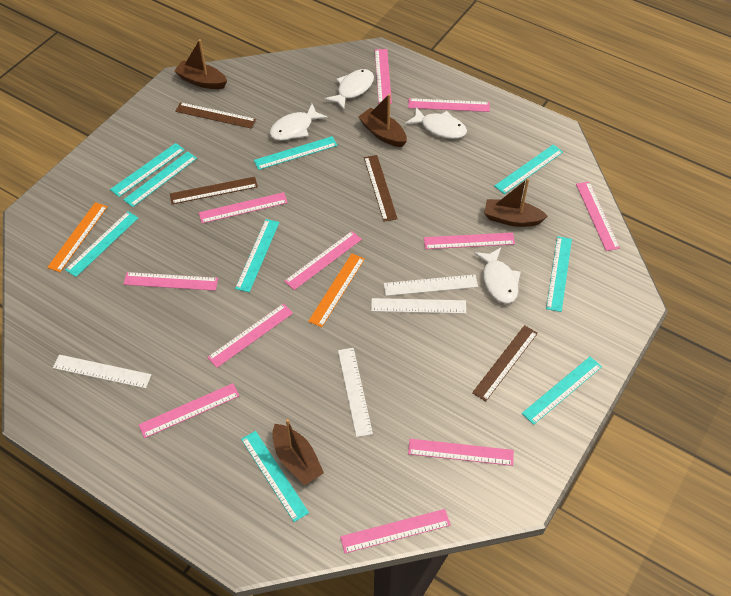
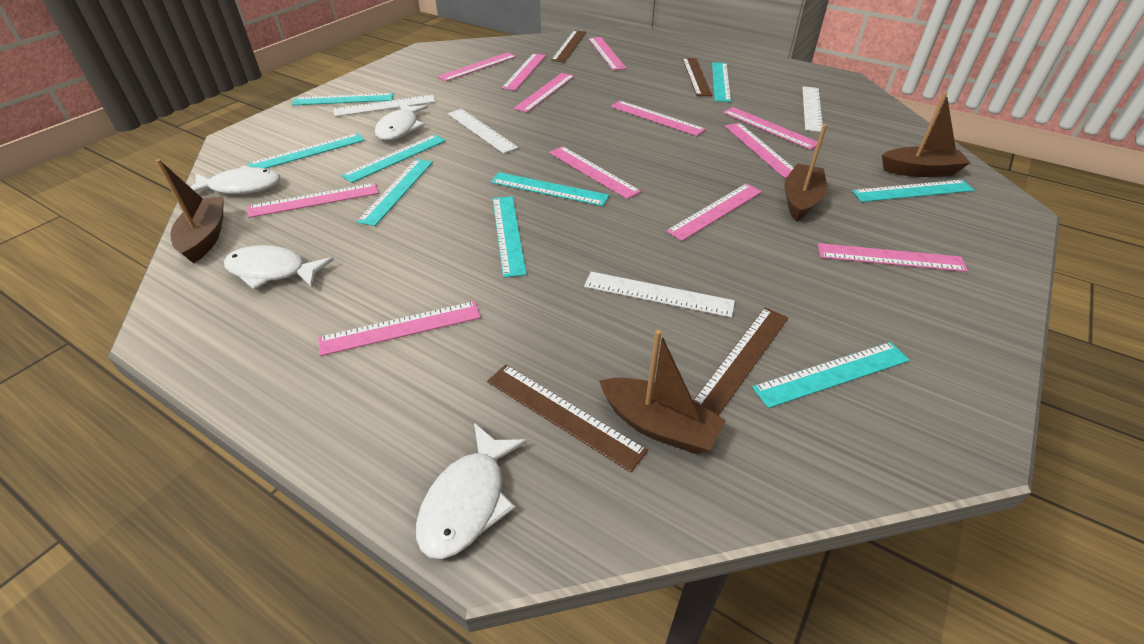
orange ruler: 2 -> 0
pink ruler: 11 -> 12

